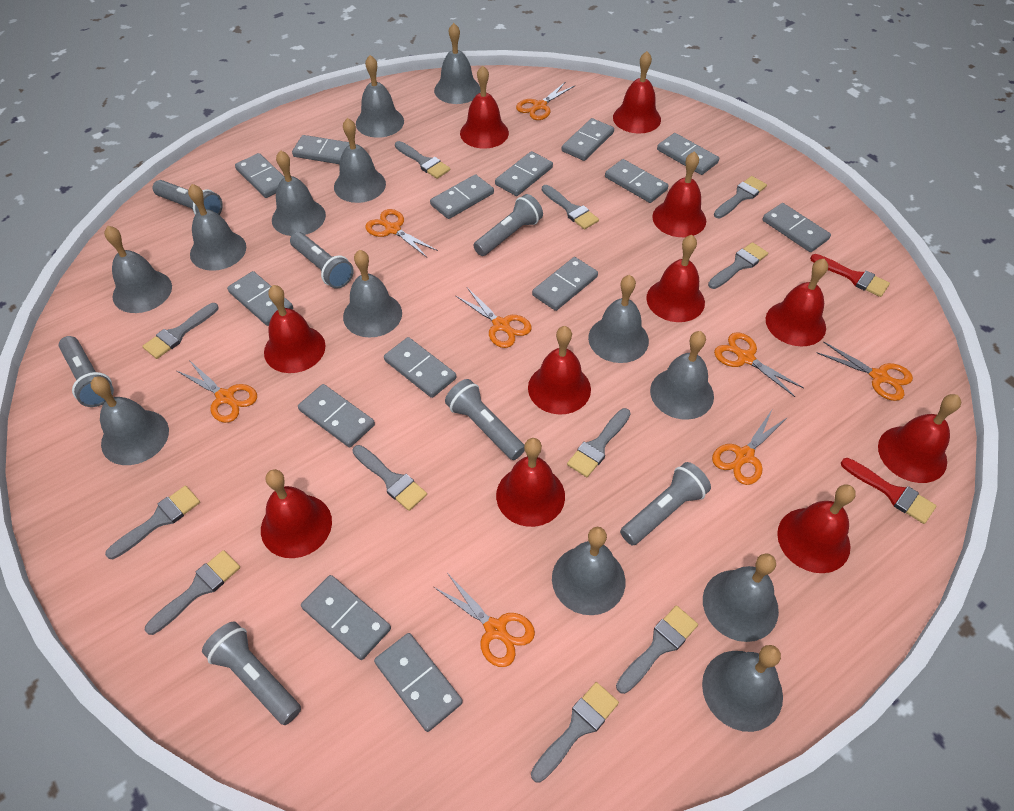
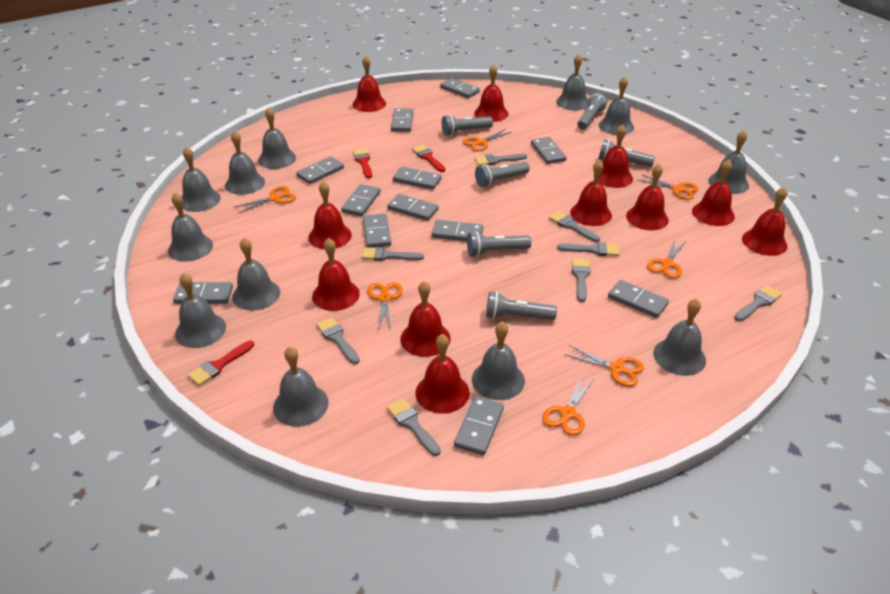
grey bell: 13 -> 12
grey brush: 11 -> 8
grey domino: 14 -> 12
grey flashlight: 7 -> 6
orange scissors: 8 -> 7
red brush: 2 -> 3

